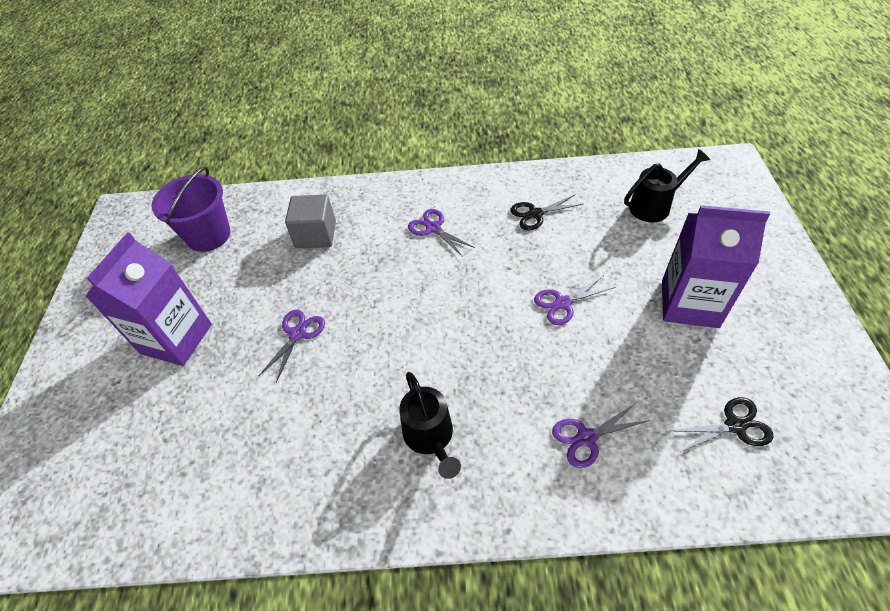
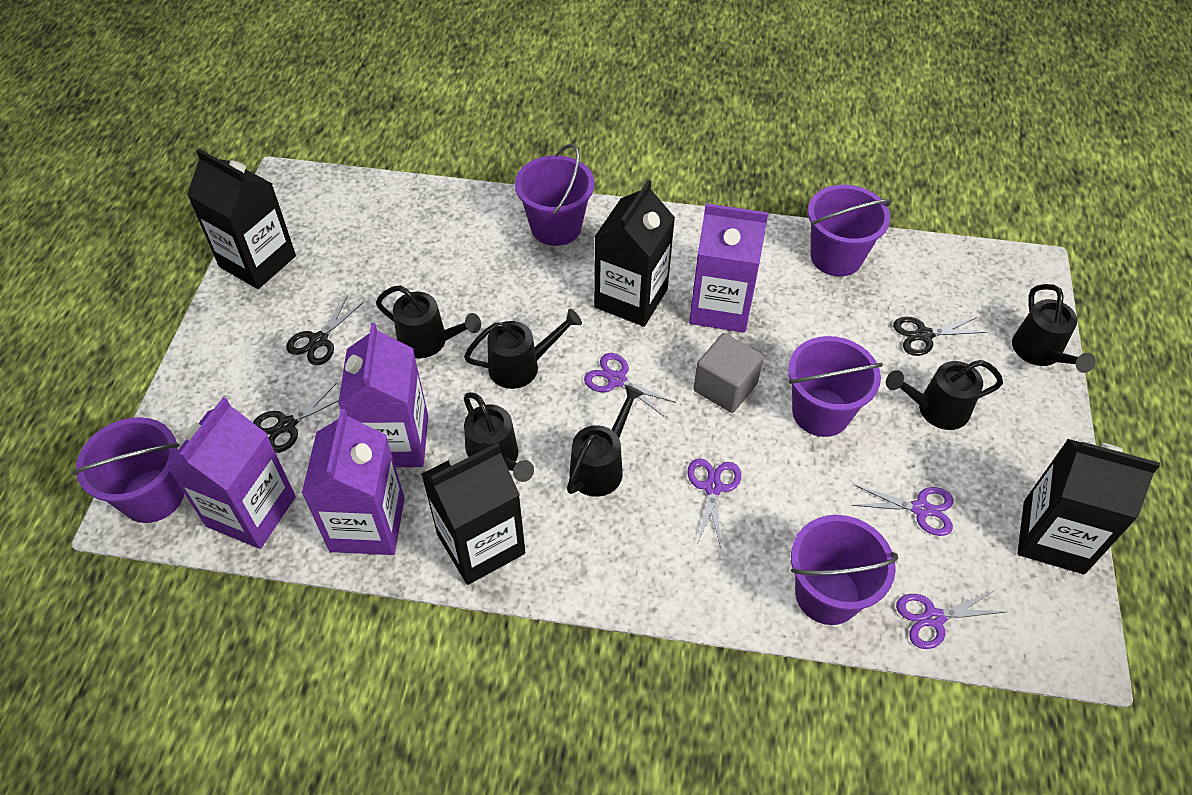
black carton: 0 -> 4
black scissors: 2 -> 3
black watering can: 2 -> 6
purple bucket: 1 -> 5
purple carton: 2 -> 4

